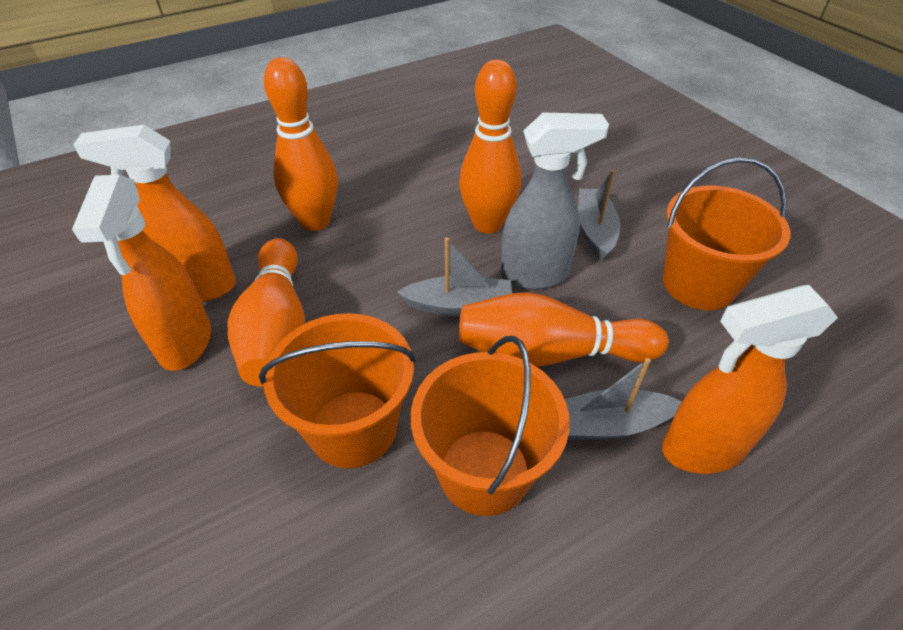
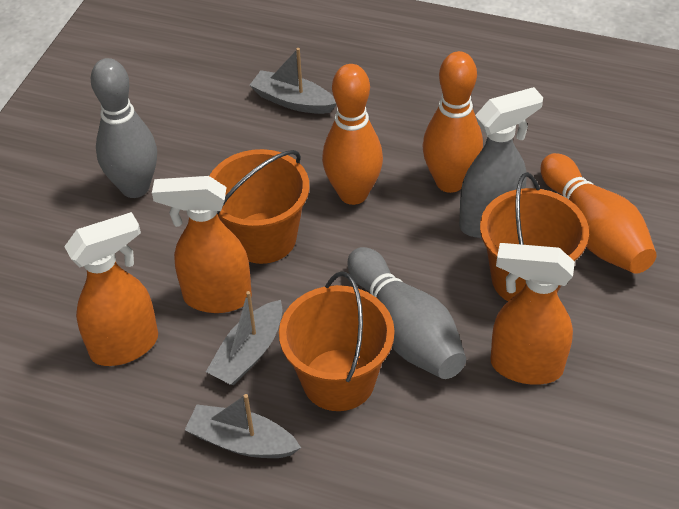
grey bowling pin: 0 -> 2
orange bowling pin: 4 -> 3

